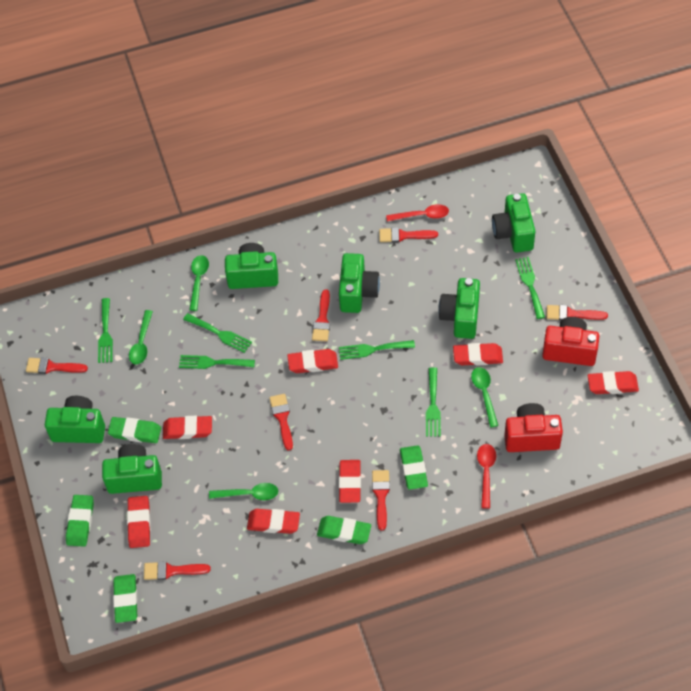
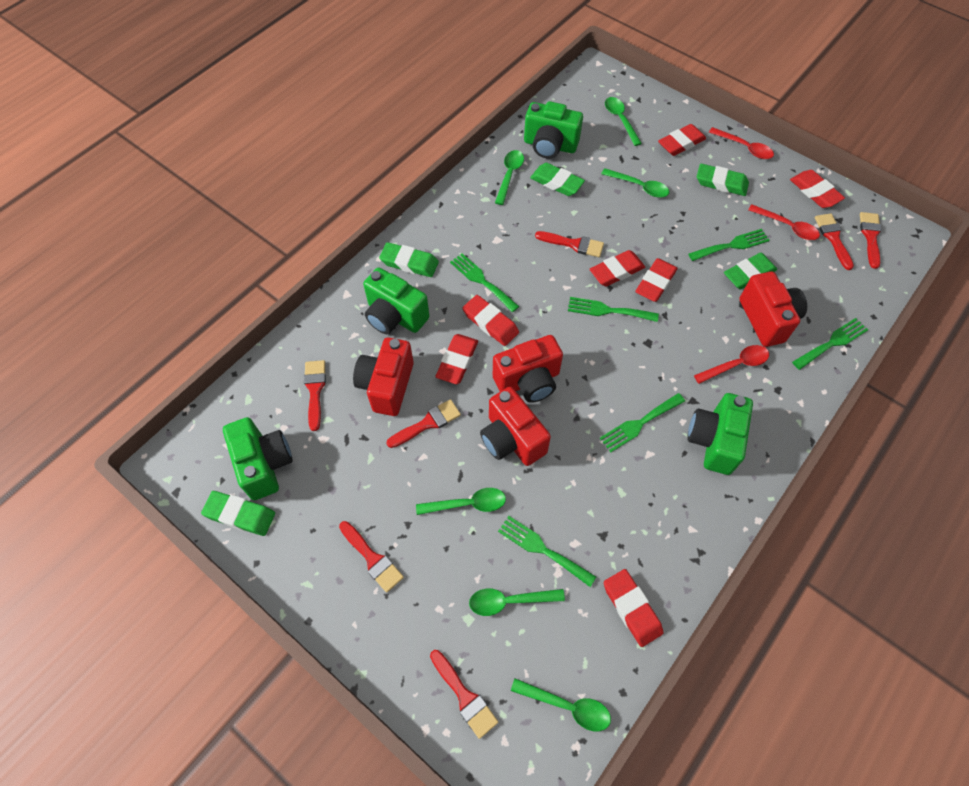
green camera: 6 -> 4
green spoon: 4 -> 6
red camera: 2 -> 4
red spoon: 2 -> 3

